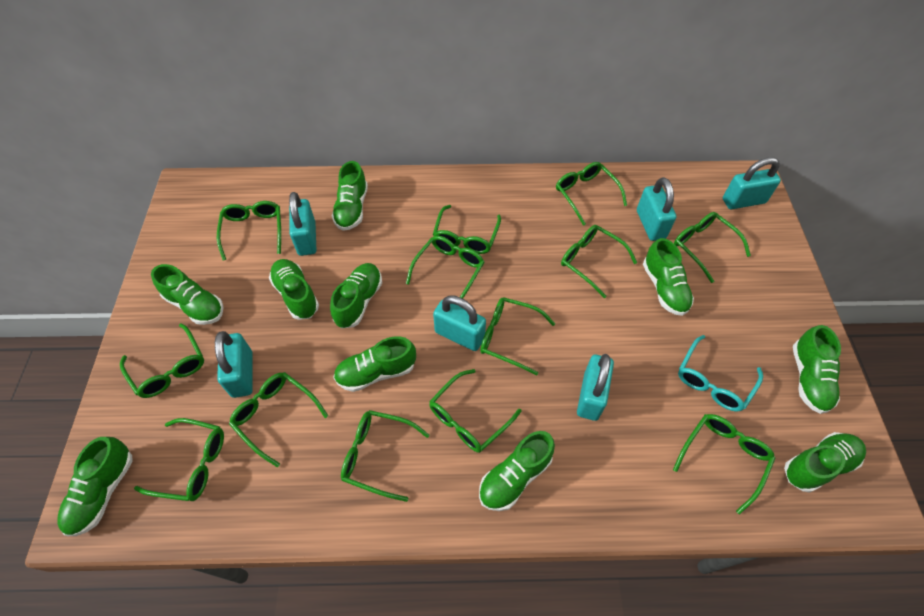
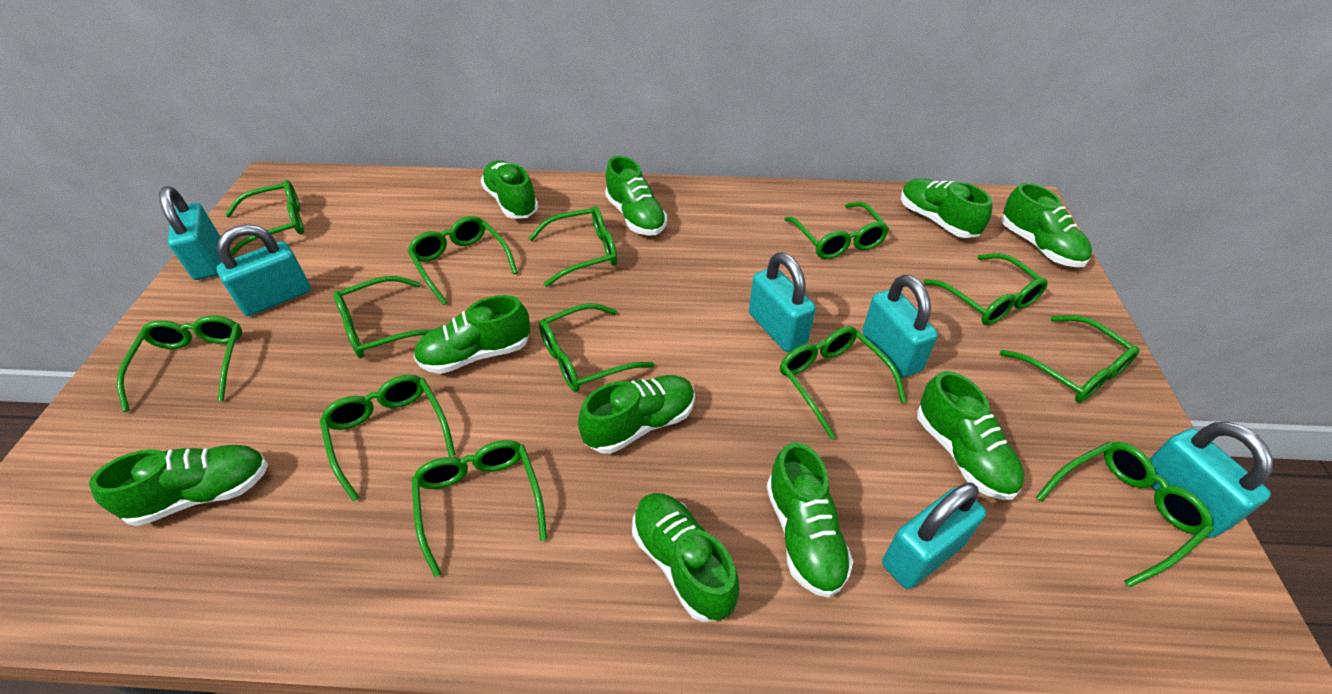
turquoise glasses: 1 -> 0

